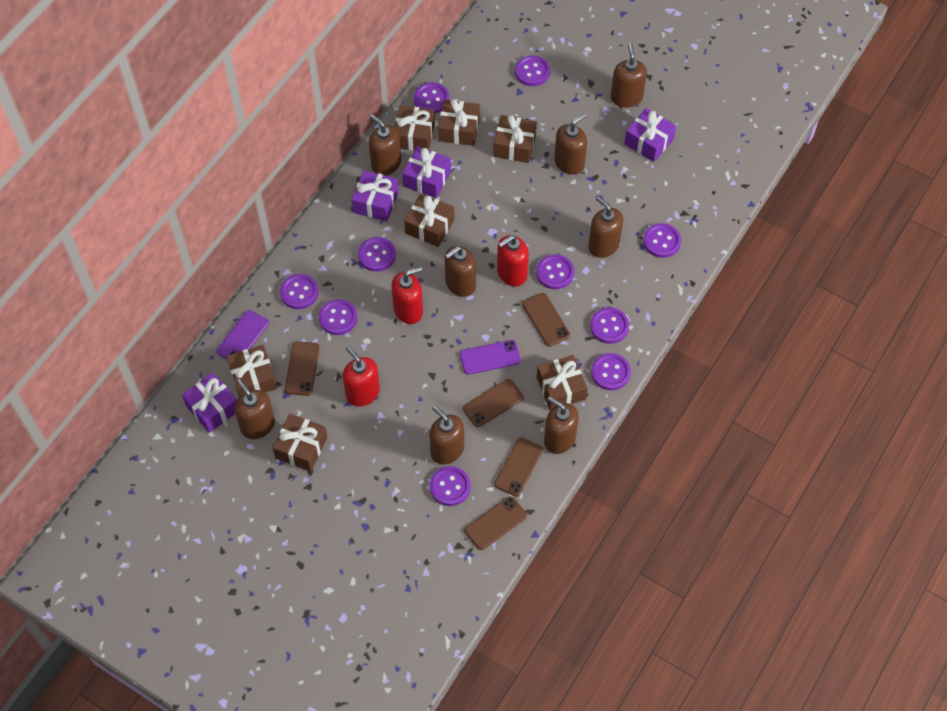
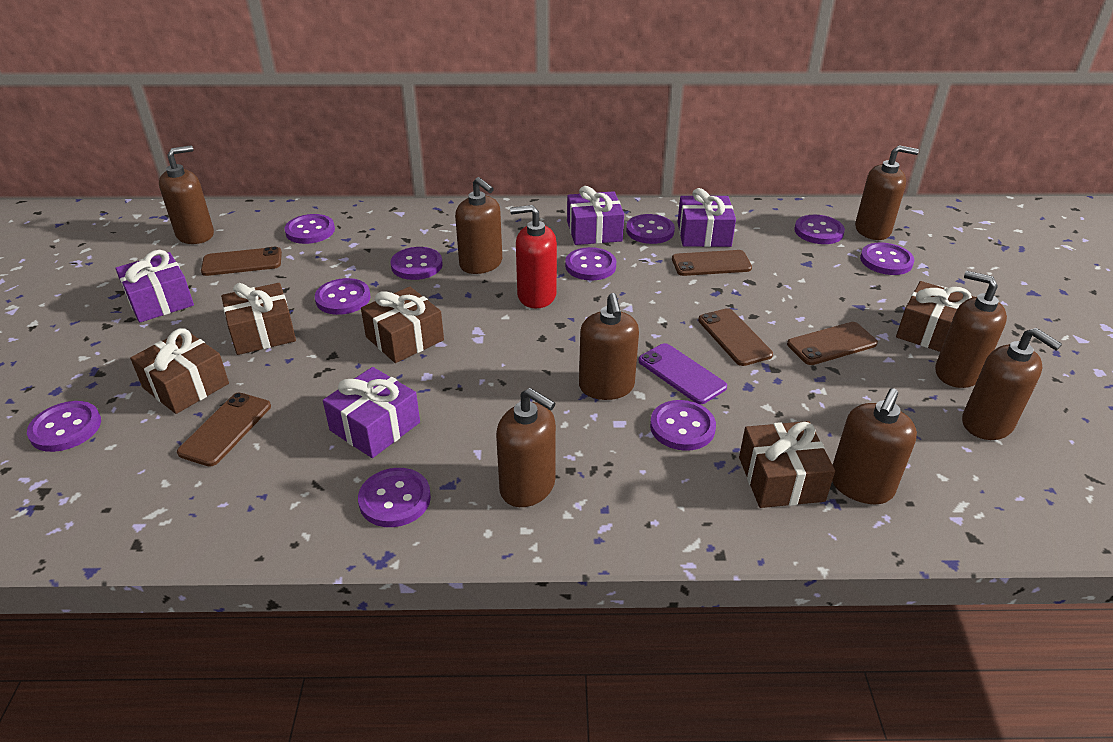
brown gift: 7 -> 5
purple phone: 2 -> 1
red soap dispenser: 3 -> 1

